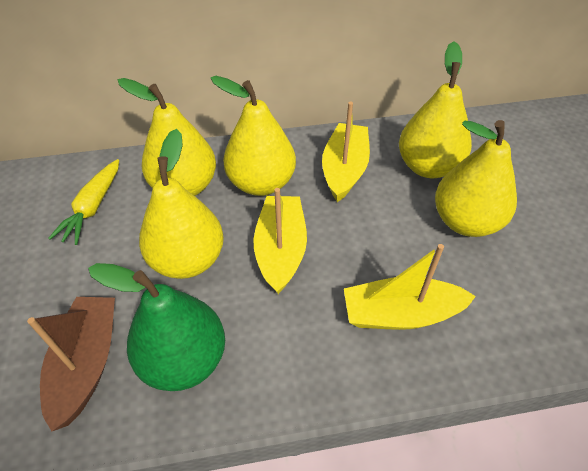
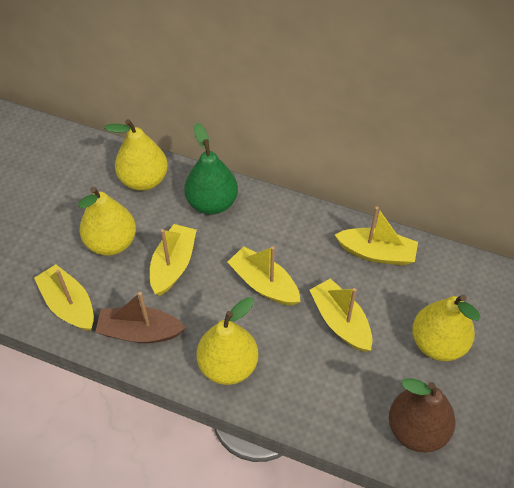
brown pear: 0 -> 1
yellow boat: 3 -> 5
yellow carrot: 1 -> 0
yellow pear: 5 -> 4

